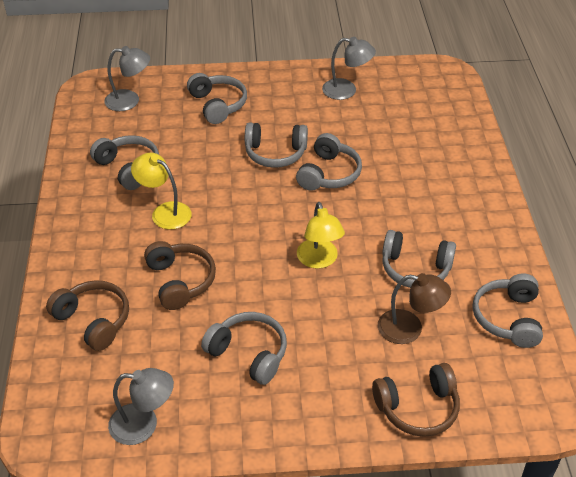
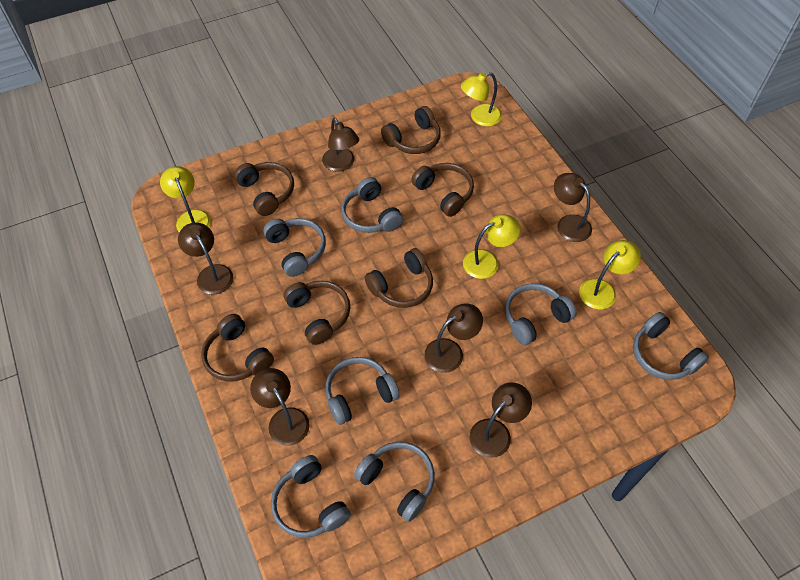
brown headphones: 3 -> 6
brown lamp: 1 -> 6
grey lamp: 3 -> 0
yellow lamp: 2 -> 4

